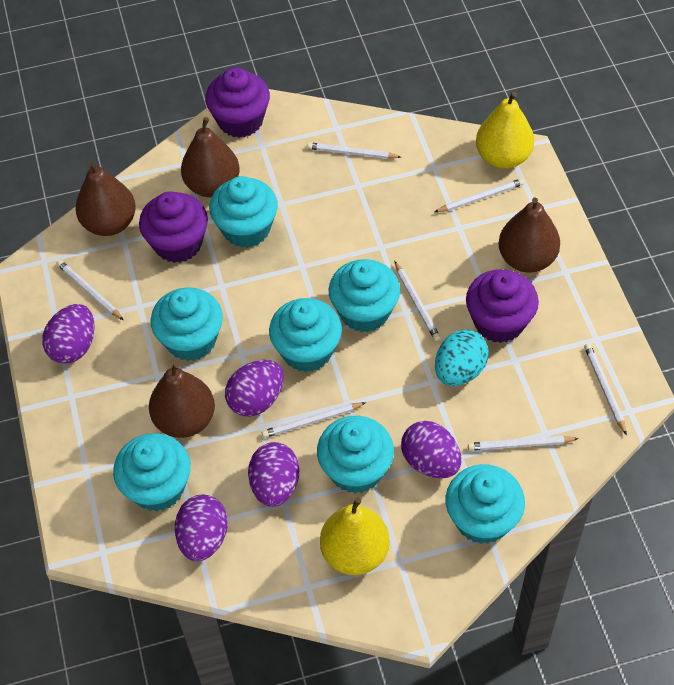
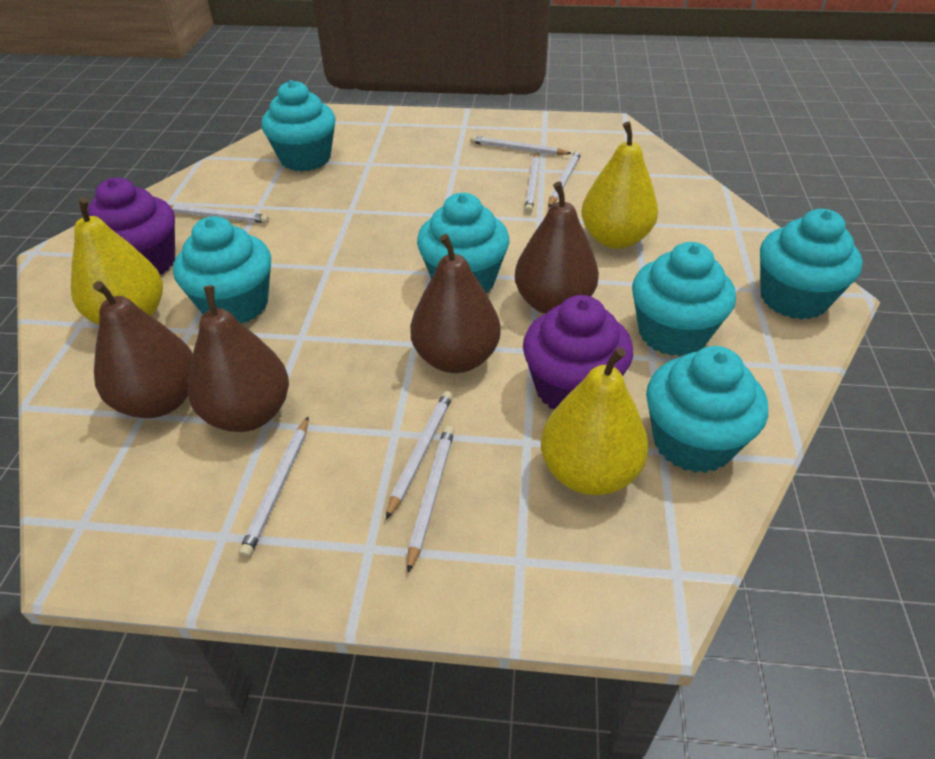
purple cupcake: 3 -> 2
purple egg: 5 -> 0
turquoise cupcake: 7 -> 6
turquoise egg: 1 -> 0
yellow pear: 2 -> 3

